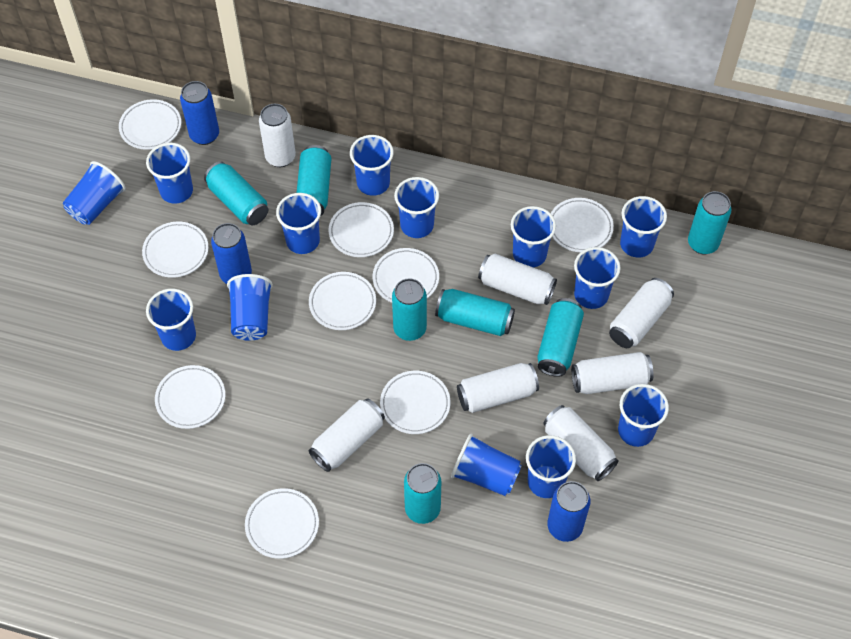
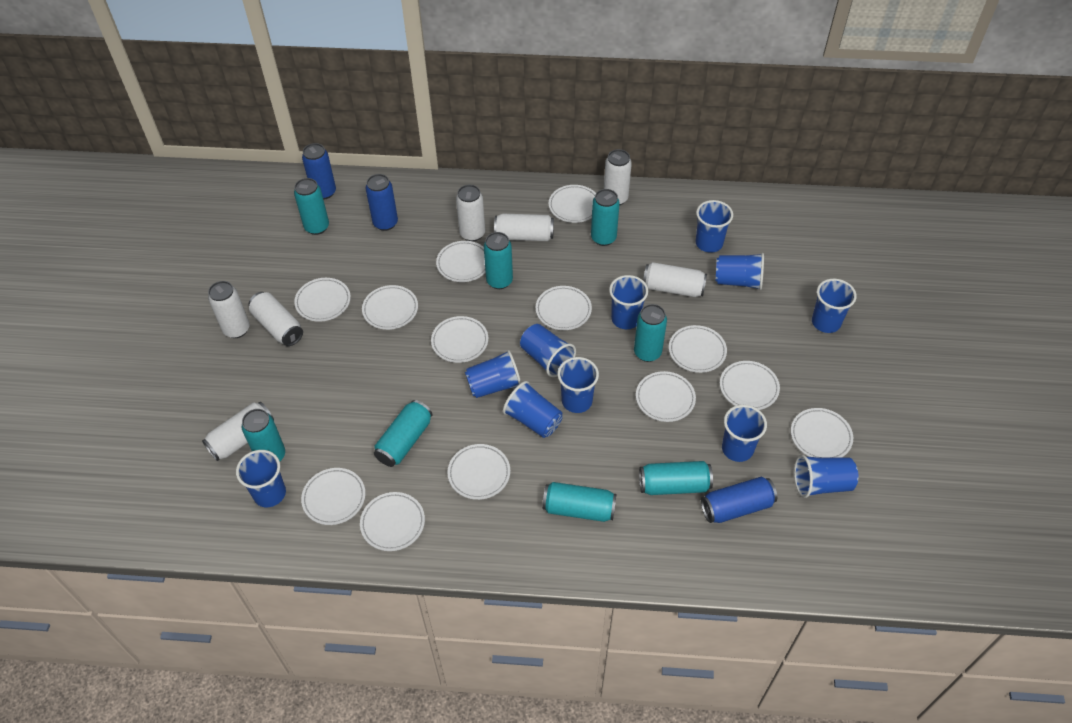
blue cup: 13 -> 11
turquoise can: 7 -> 8
white plate: 9 -> 13

